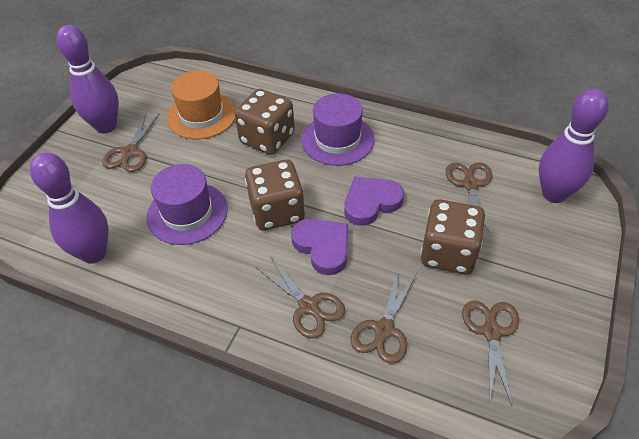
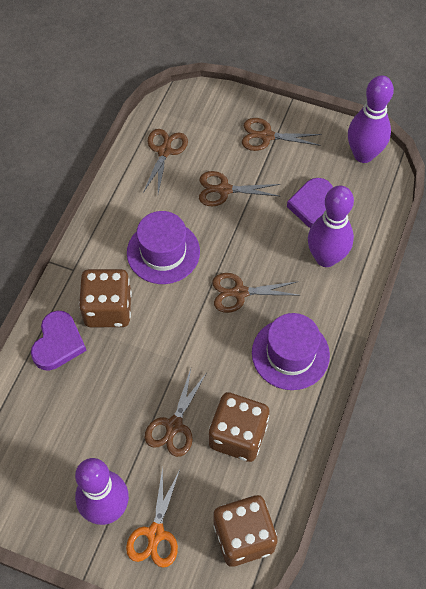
orange hat: 1 -> 0
orange scissors: 0 -> 1

